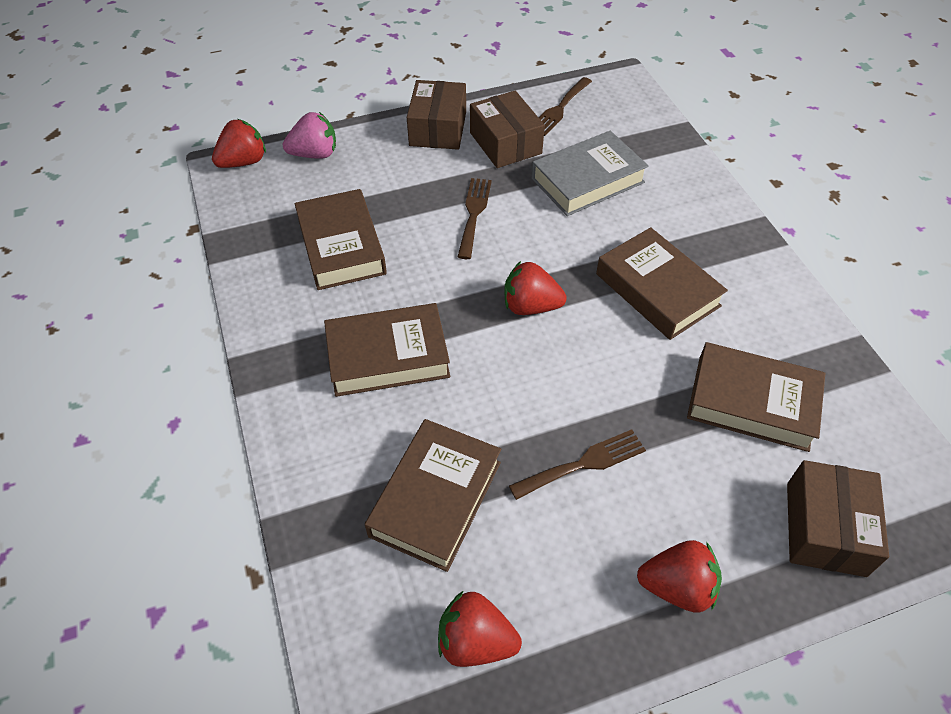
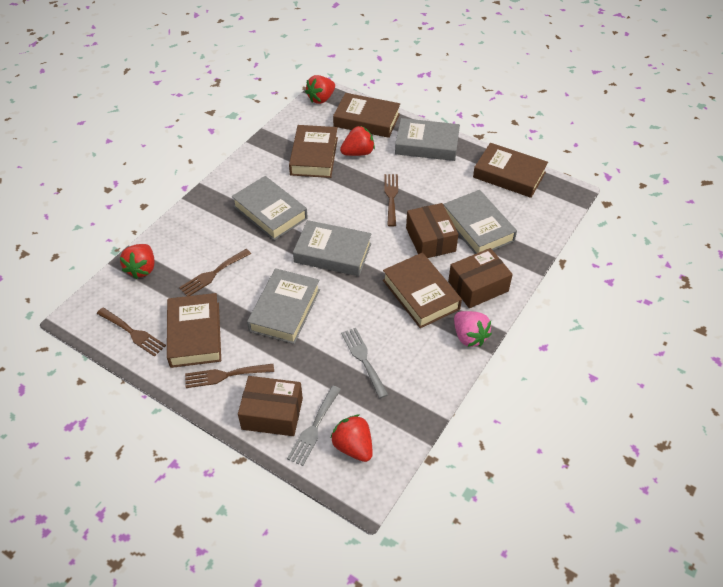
brown fork: 3 -> 4
grey book: 1 -> 5
grey fork: 0 -> 2

